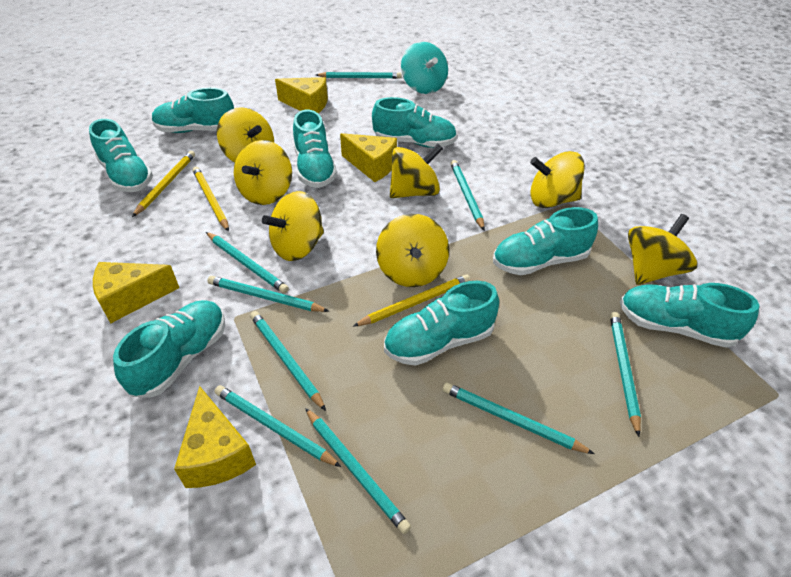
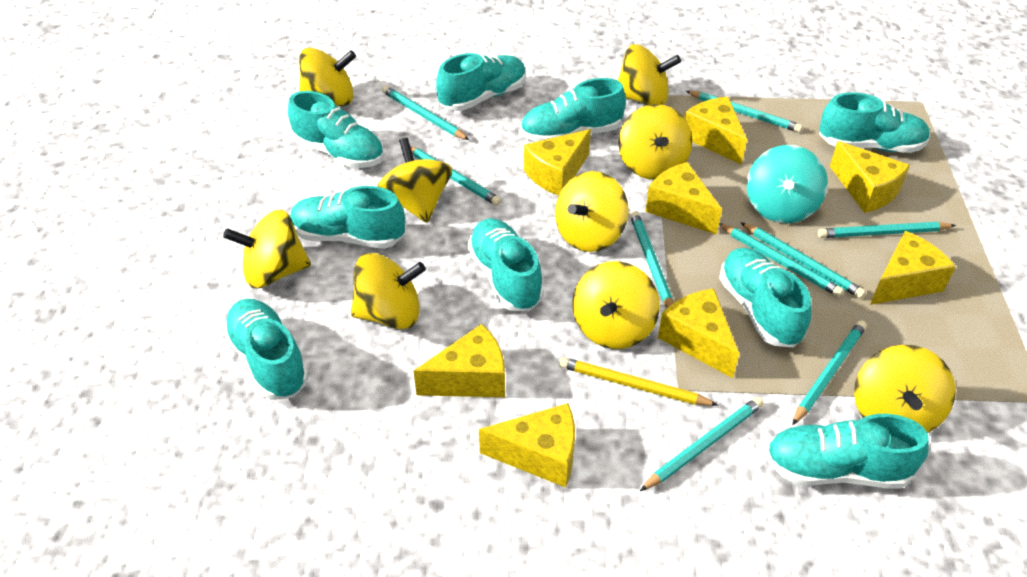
turquoise shoe: 8 -> 9
yellow cheese: 4 -> 8
yellow pencil: 3 -> 1
yellow spinning top: 7 -> 9

